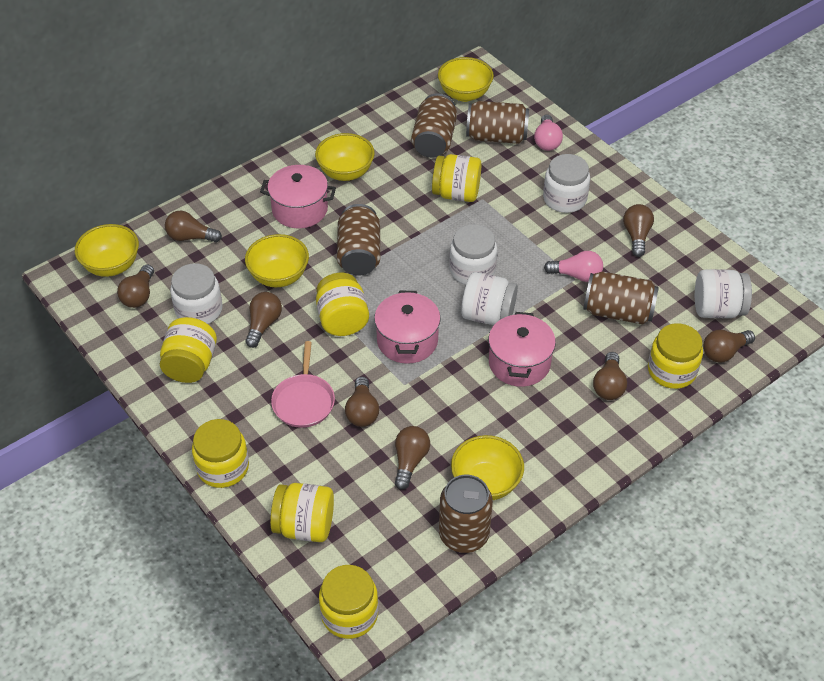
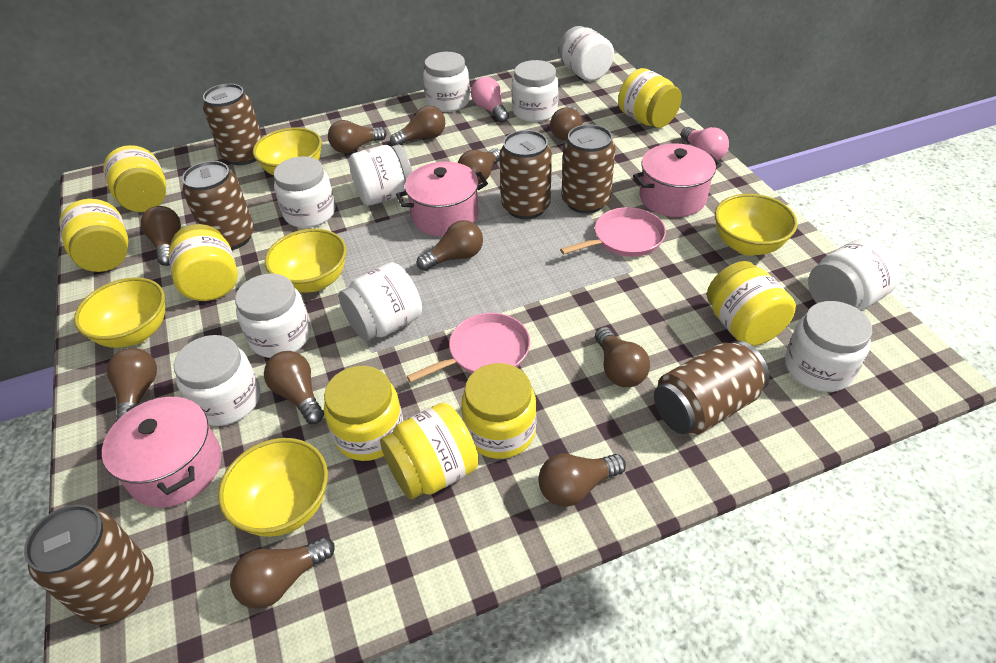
brown can: 5 -> 6
brown light bulb: 8 -> 11
pink pan: 1 -> 2
white jar: 5 -> 10
yellow jar: 7 -> 8

